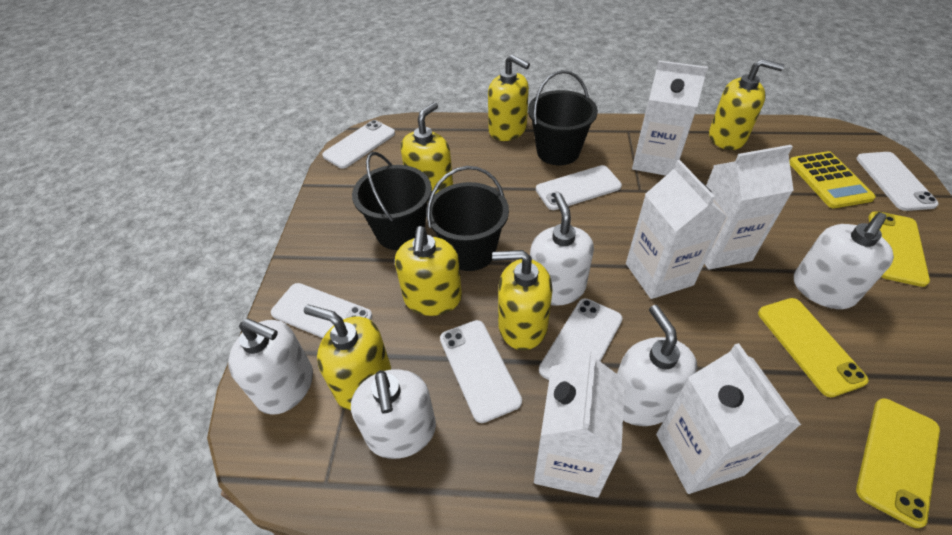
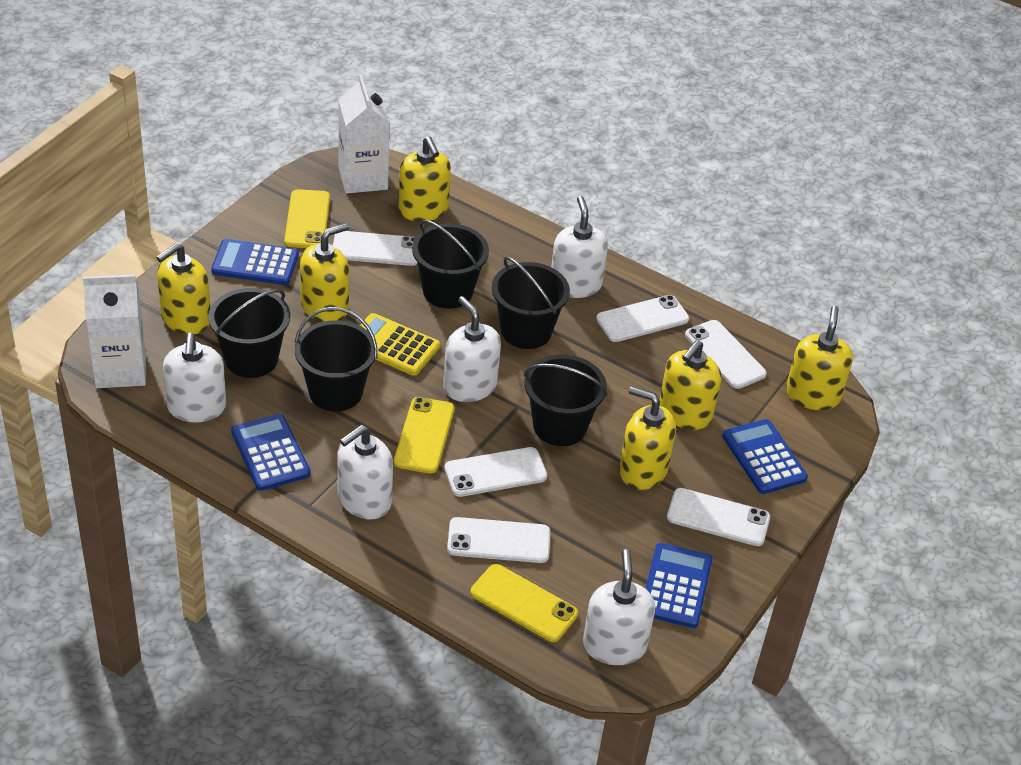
black bucket: 3 -> 5
blue calculator: 0 -> 4
white carton: 5 -> 2

